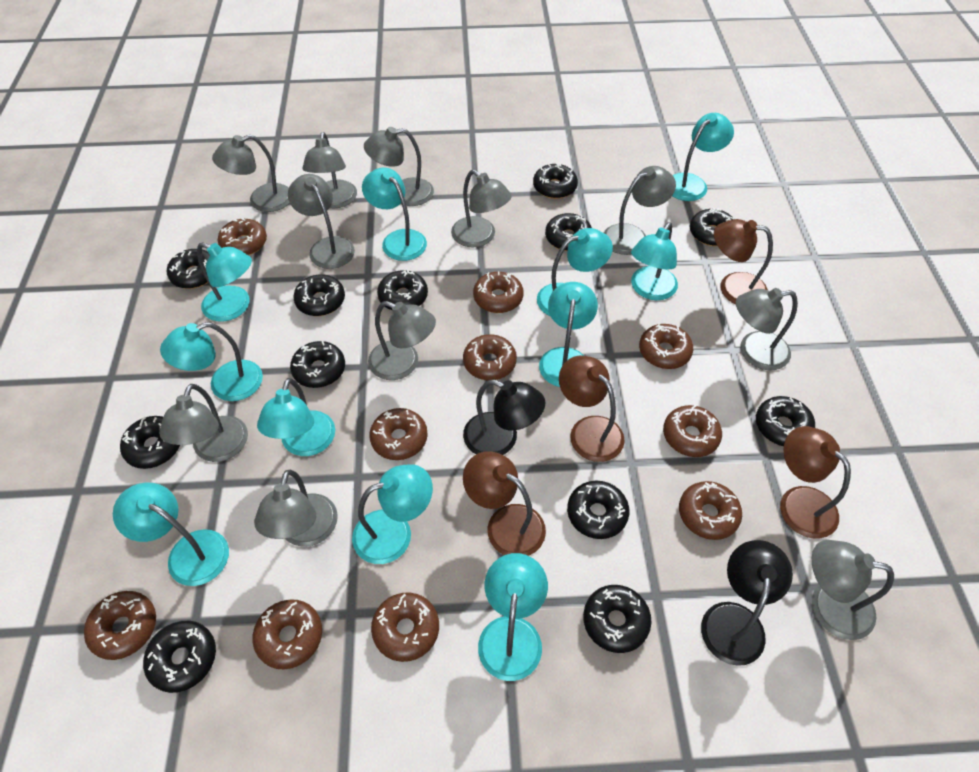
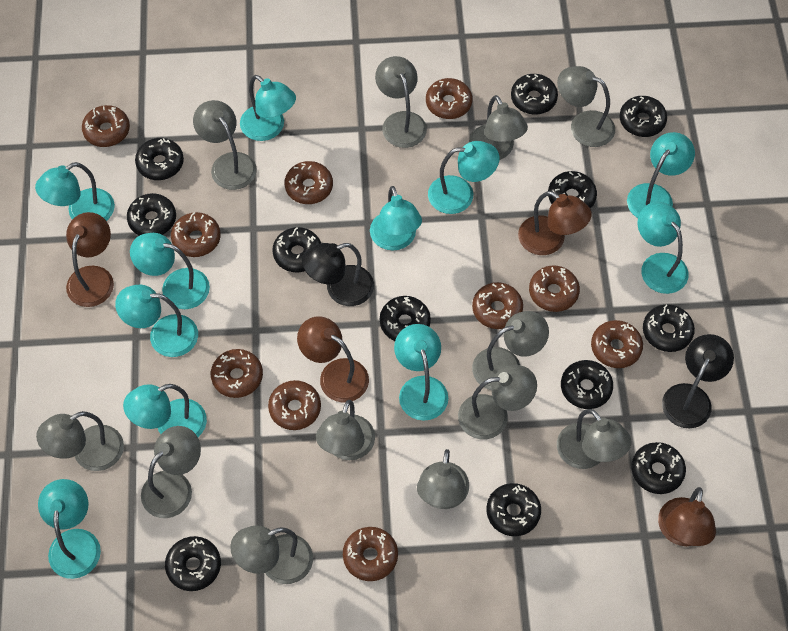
grey lamp: 11 -> 12

